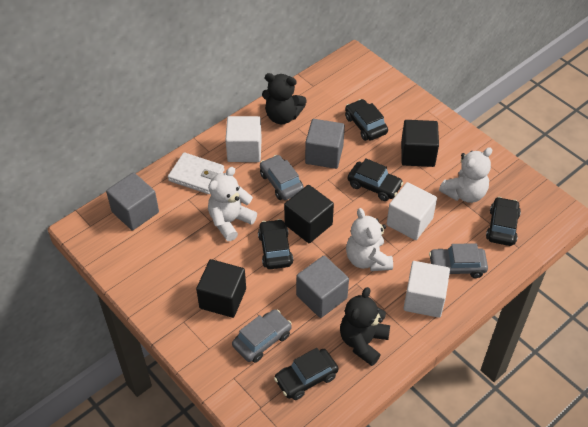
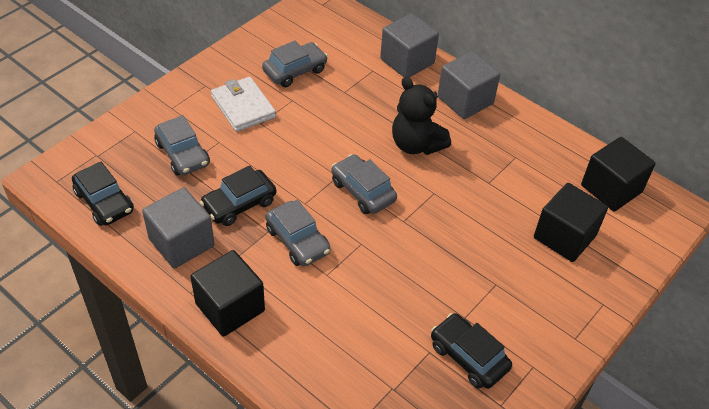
black car: 5 -> 3
black teddy bear: 2 -> 1
grey car: 3 -> 4
white cube: 3 -> 0
white teddy bear: 3 -> 0

